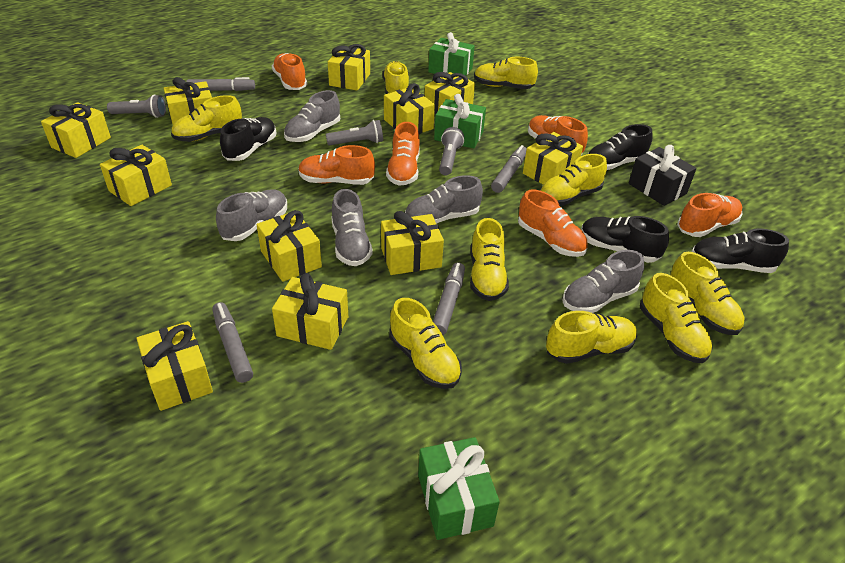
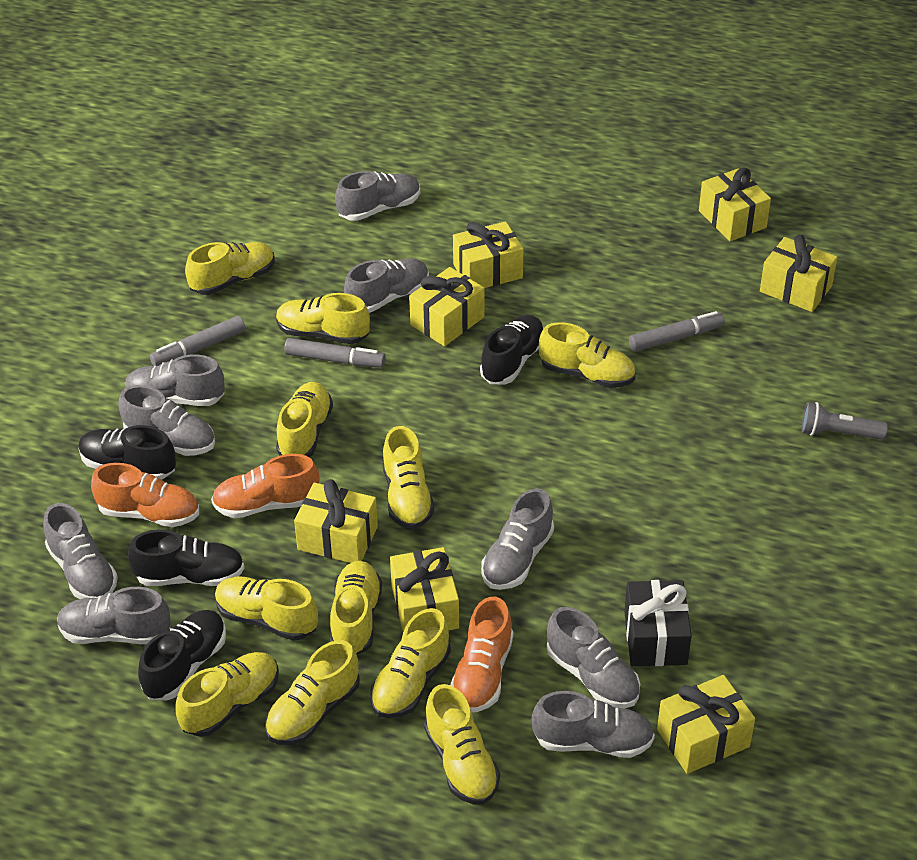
green gift: 3 -> 0
grey flashlight: 3 -> 1
grey marker: 4 -> 3
grey shoe: 5 -> 9
orange shoe: 6 -> 3
yellow gift: 11 -> 7
yellow shoe: 9 -> 11

